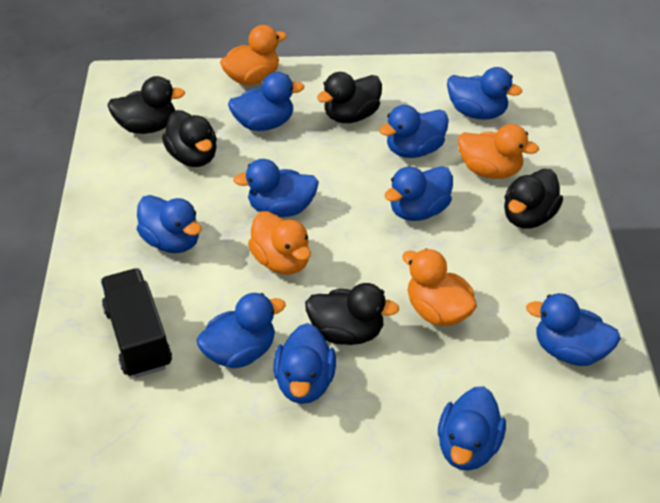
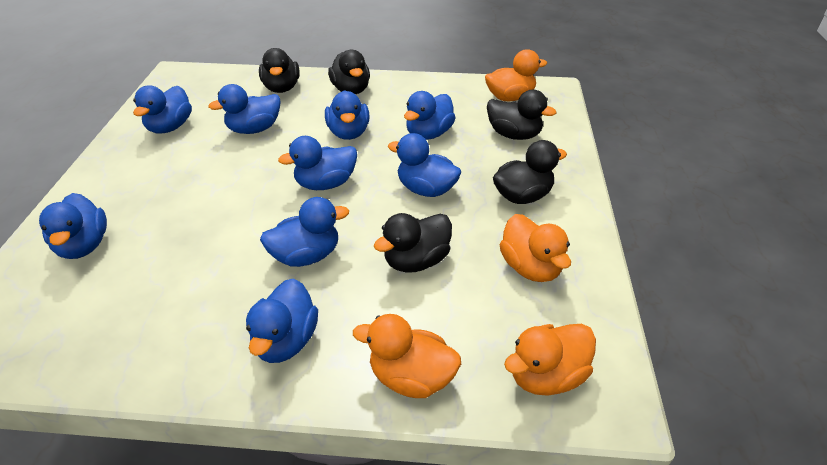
black truck: 1 -> 0
blue duck: 10 -> 9

